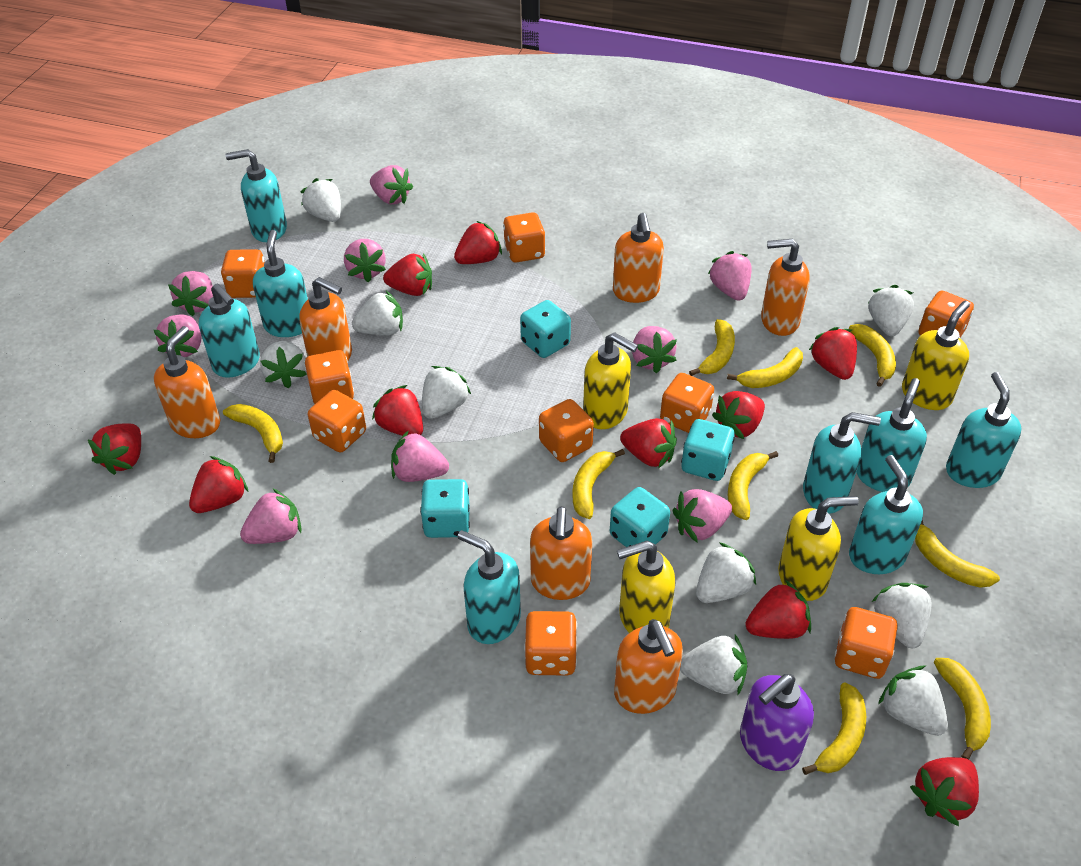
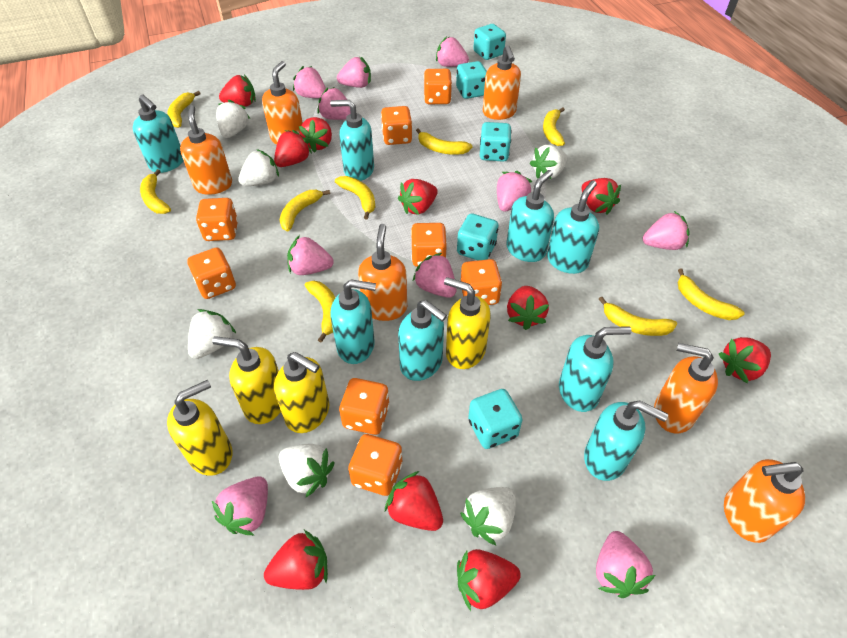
orange dice: 9 -> 8
pink strawberry: 9 -> 10
purple soap dispenser: 1 -> 0
turquoise dice: 4 -> 5
white strawberry: 9 -> 6

